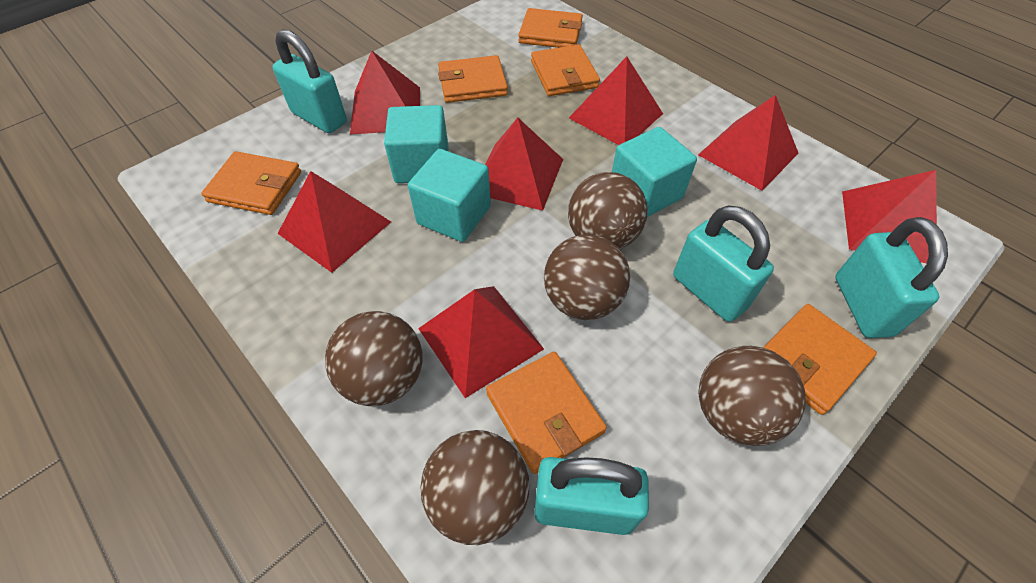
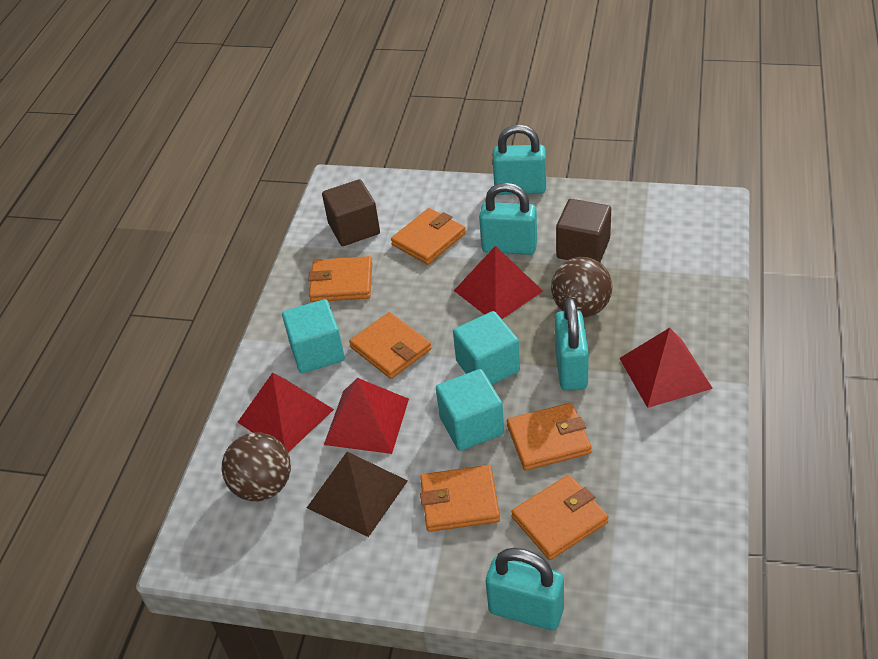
brown ball: 5 -> 2
brown cube: 0 -> 2
brown pyramid: 0 -> 1
red pyramid: 7 -> 4

